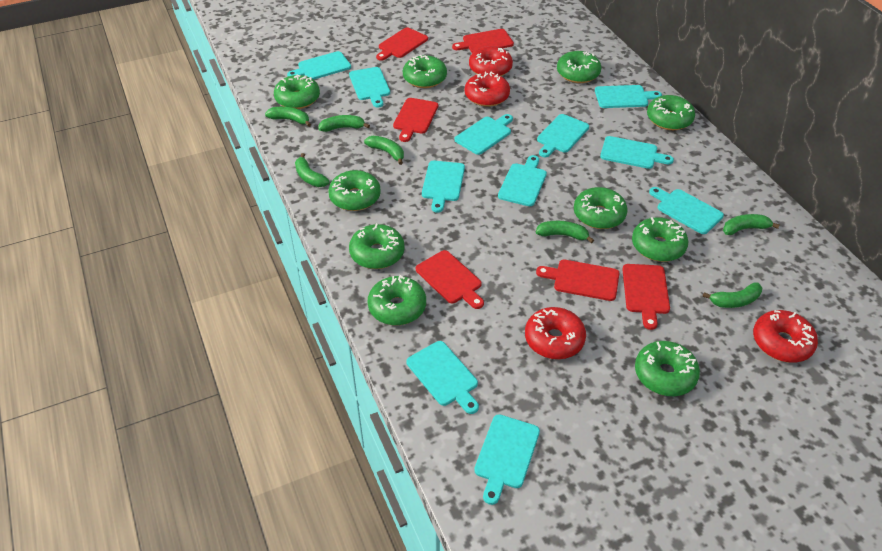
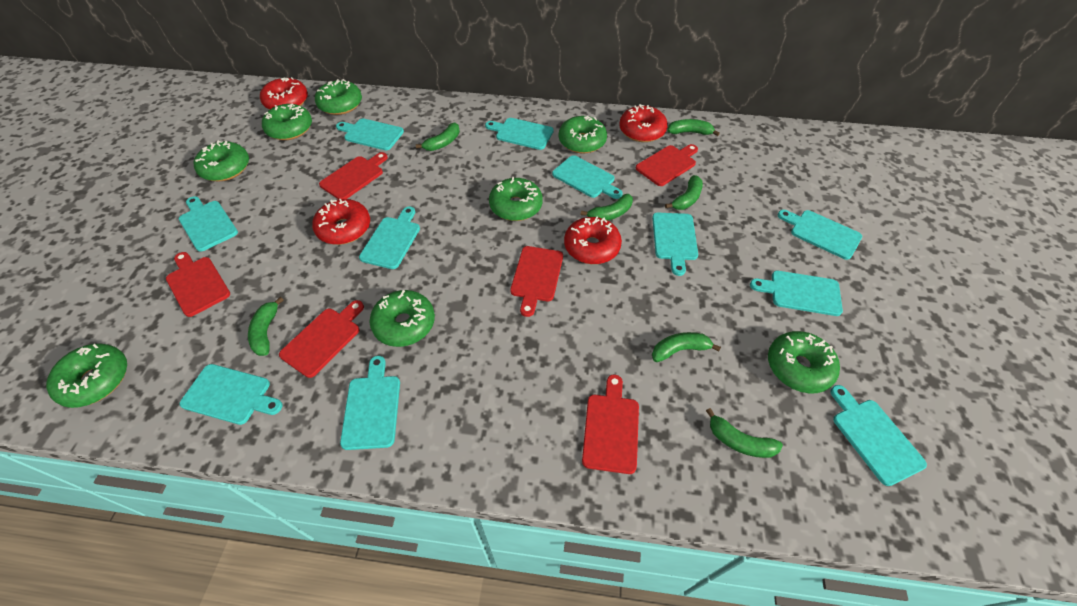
green donut: 10 -> 8

